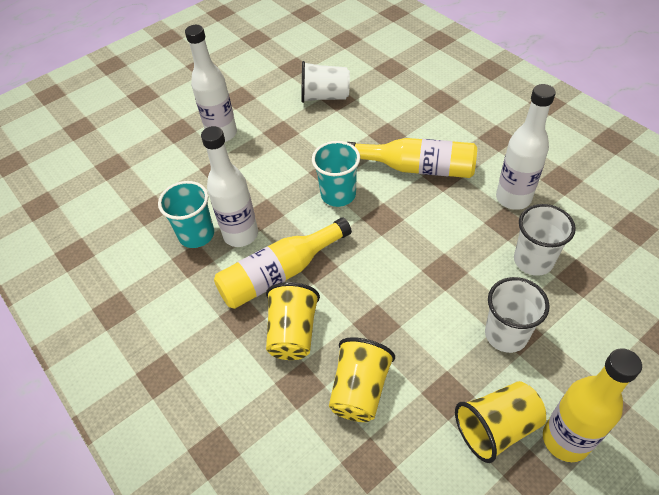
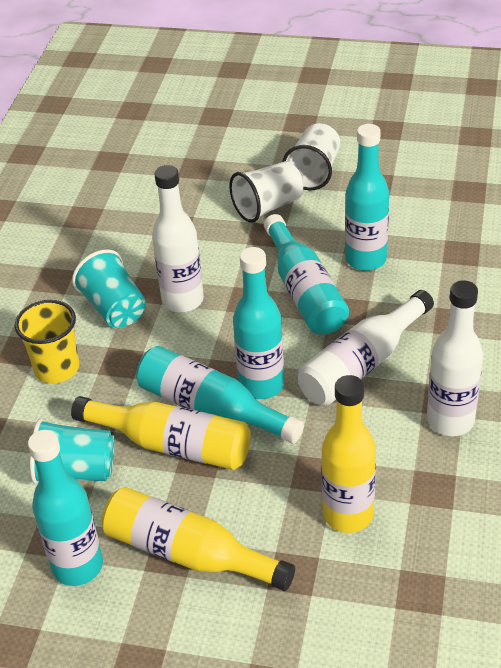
turquoise bottle: 0 -> 5
white cup: 3 -> 2
yellow cup: 3 -> 1

